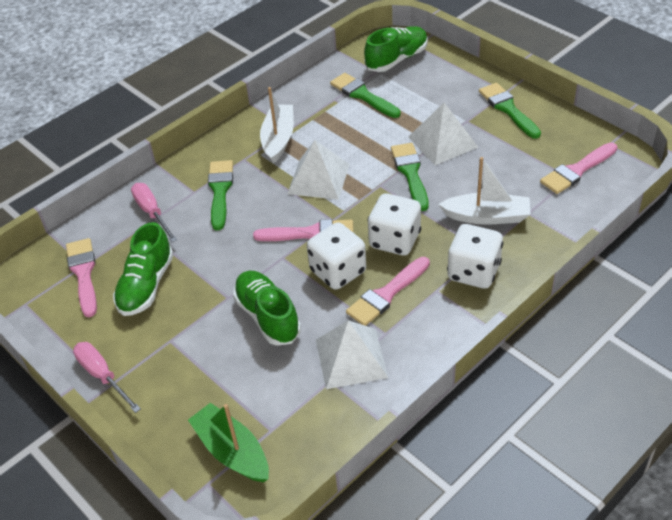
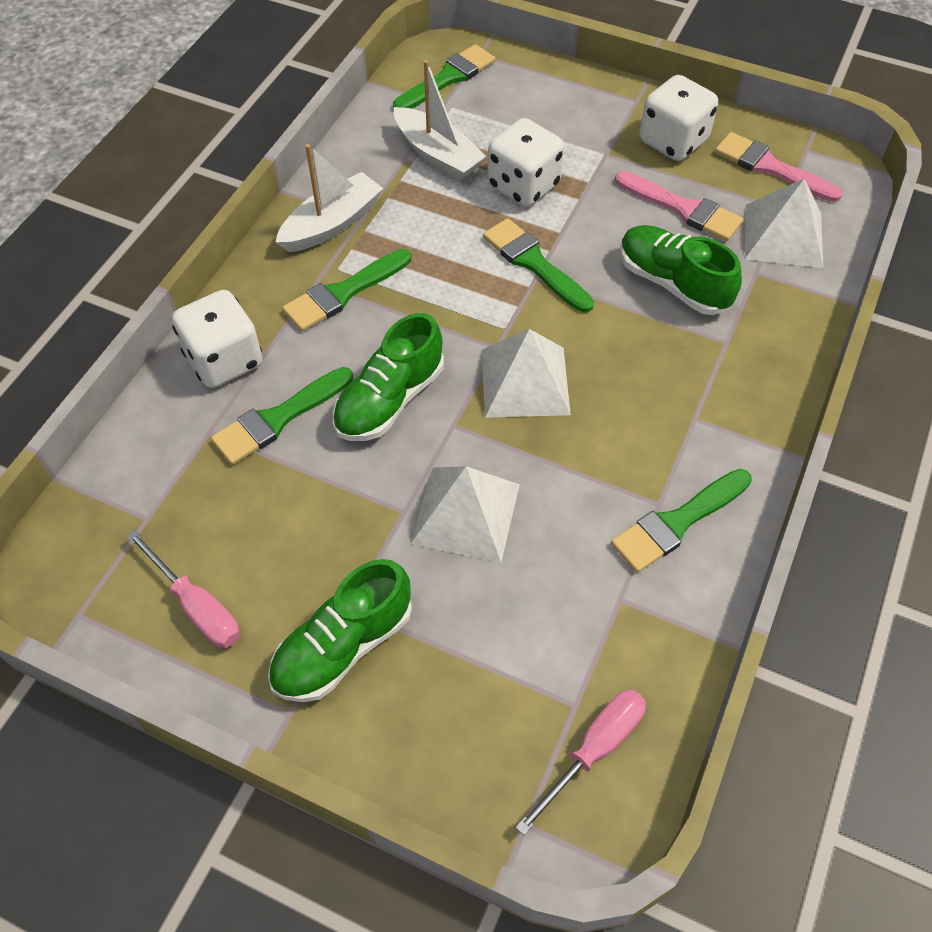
green boat: 1 -> 0
green brush: 4 -> 5
pink brush: 4 -> 2

